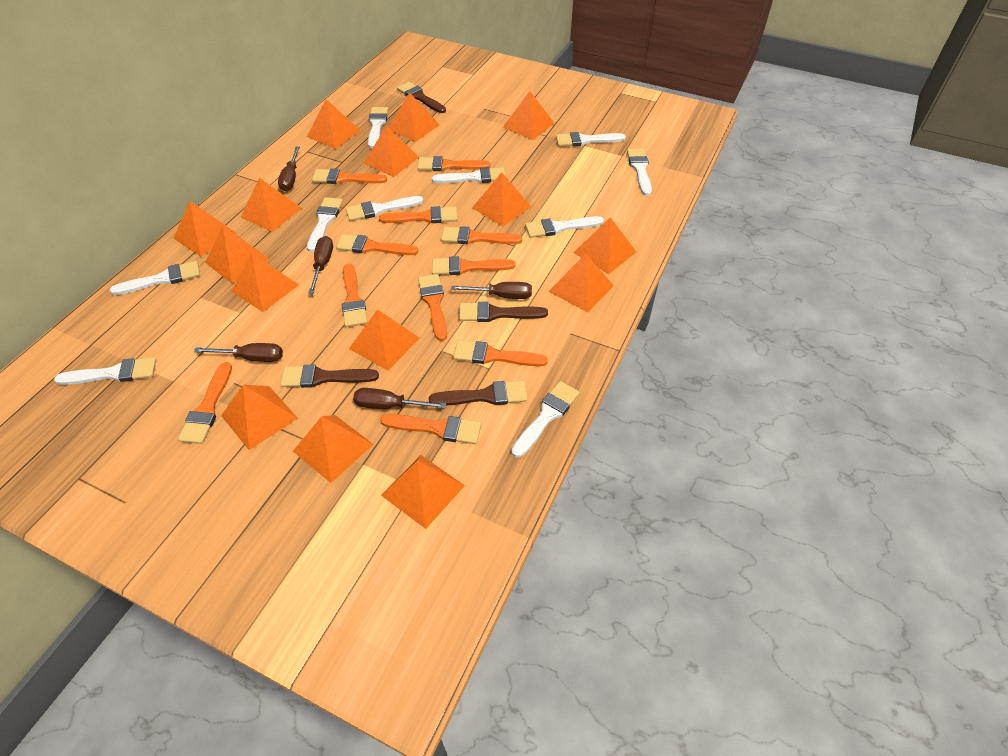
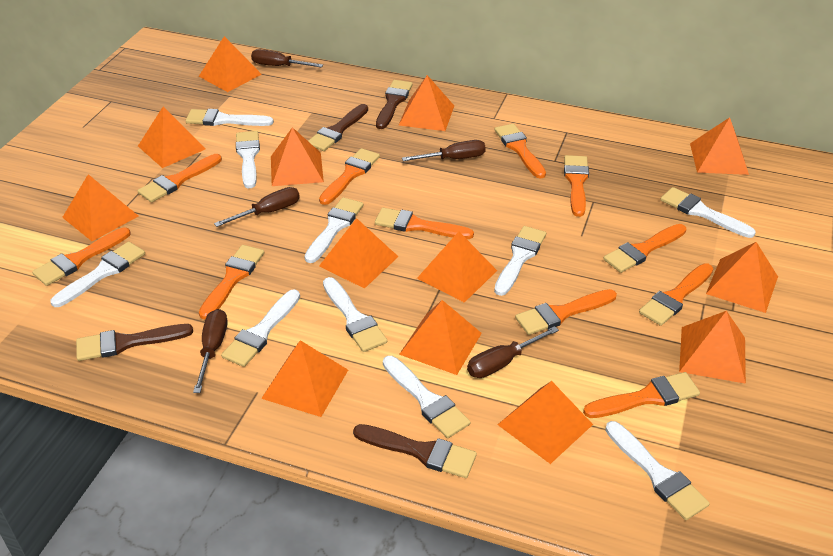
orange pyramid: 15 -> 13

